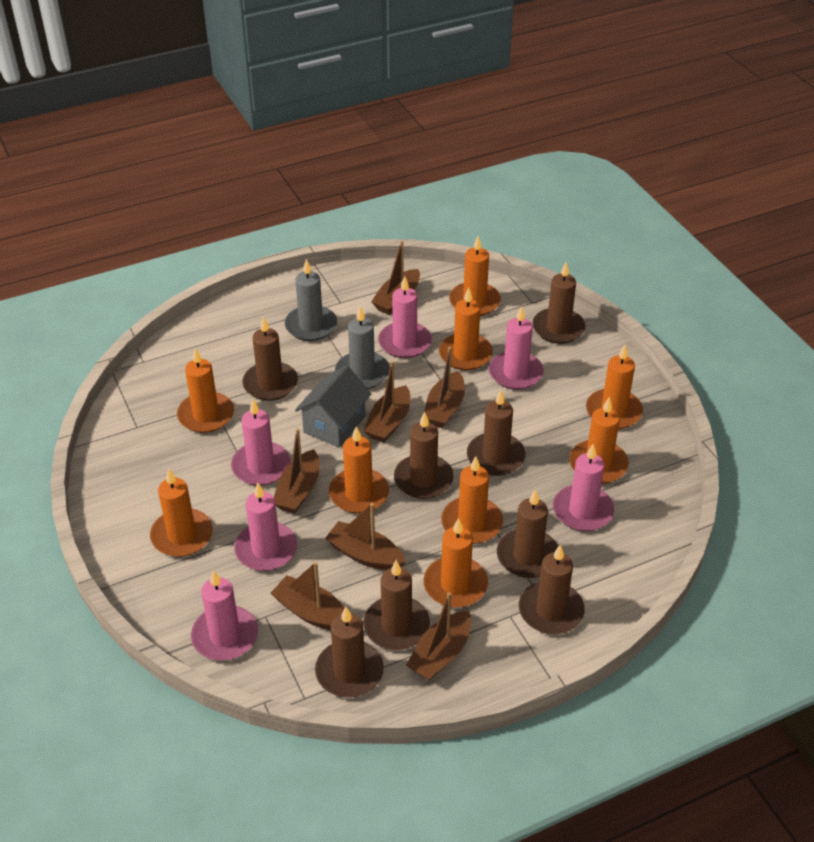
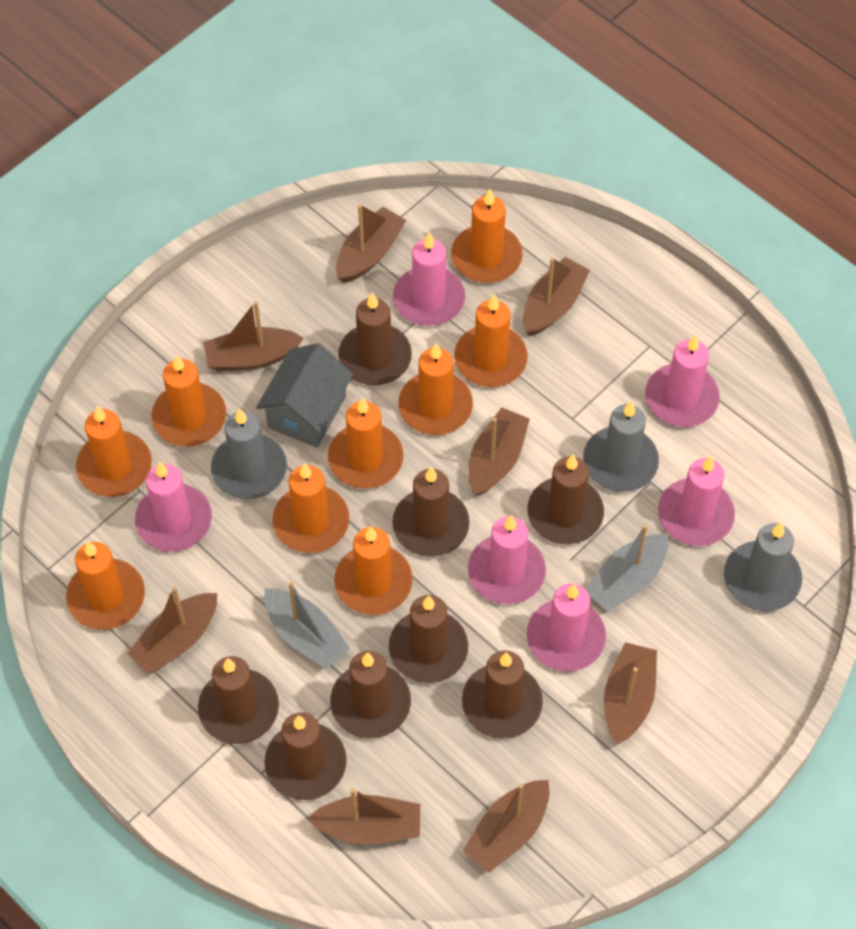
brown boat: 7 -> 8
grey boat: 0 -> 2
grey candle: 2 -> 3

